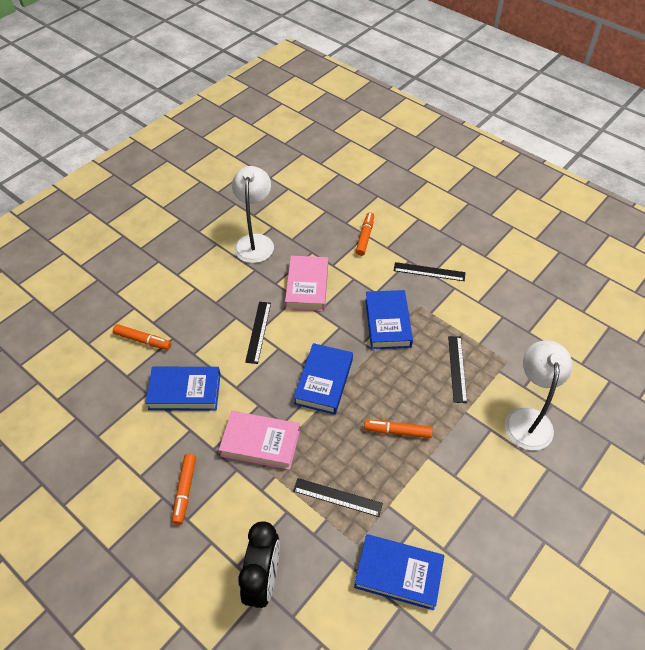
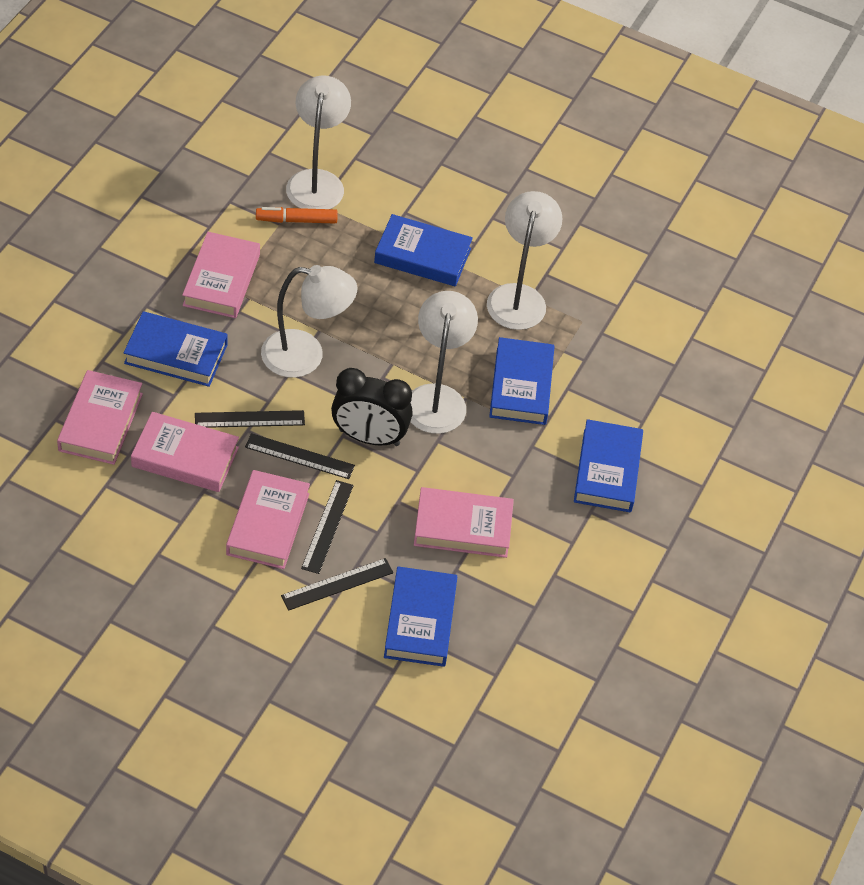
blue book: 4 -> 5
orange marker: 4 -> 1
pink book: 2 -> 5
white lamp: 2 -> 4

